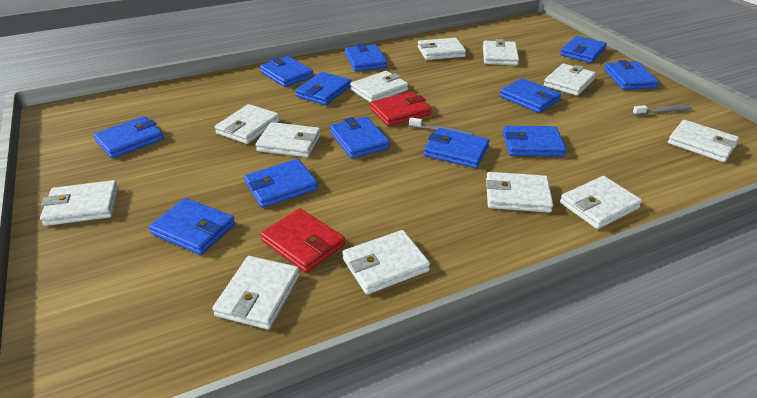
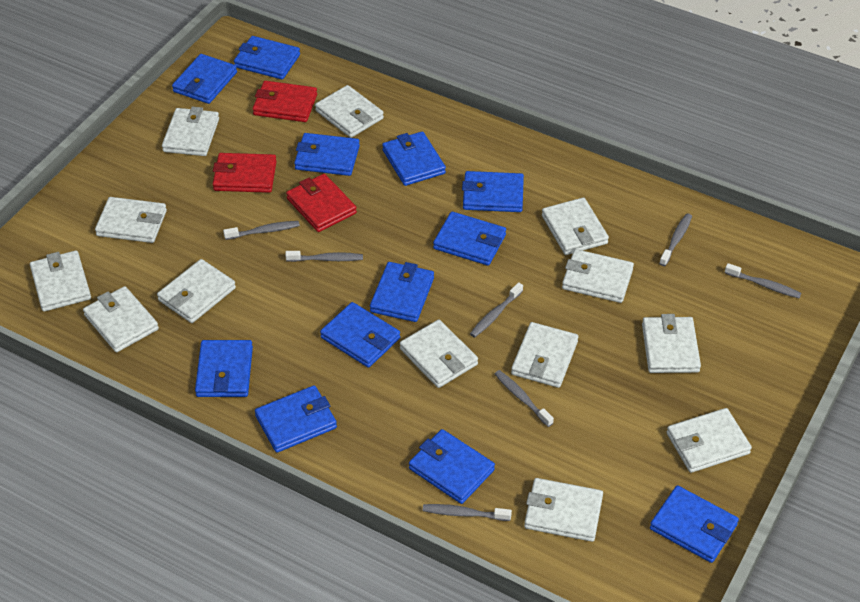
grey toothbrush: 2 -> 7
red wallet: 2 -> 3
white wallet: 12 -> 13

